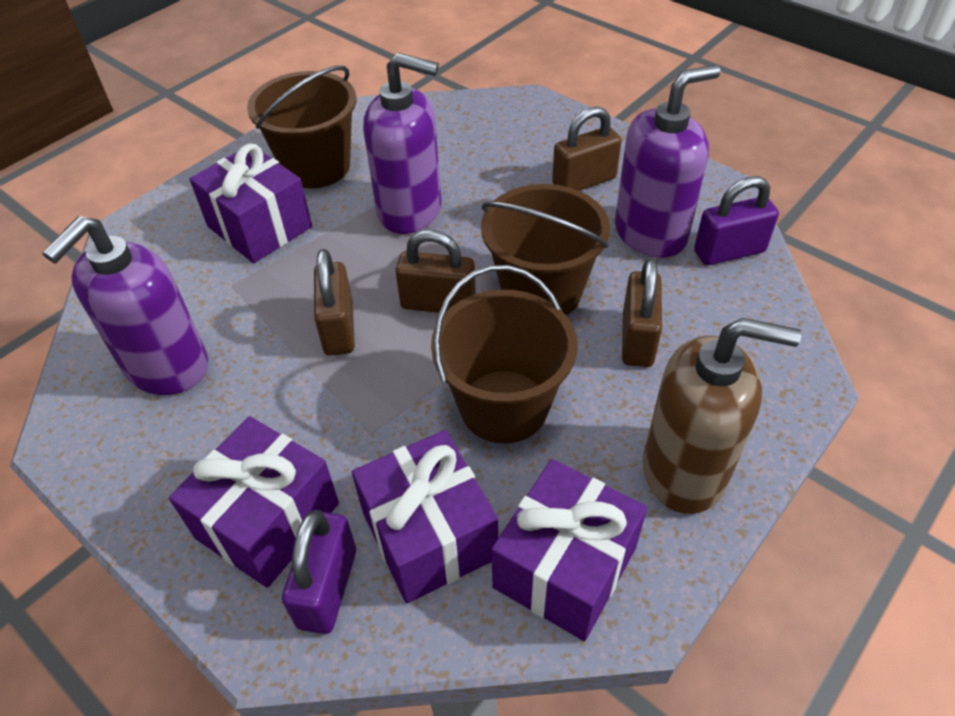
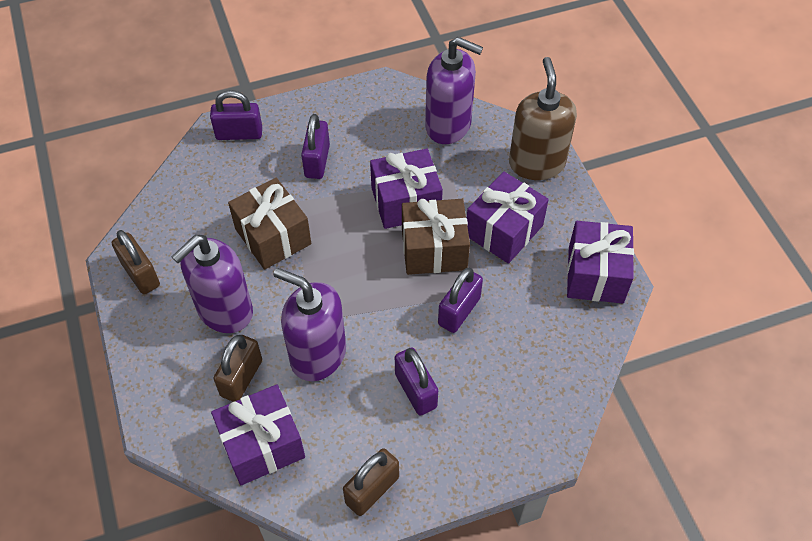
brown bucket: 3 -> 0
brown gift: 0 -> 2
brown padlock: 4 -> 3
purple padlock: 2 -> 4

